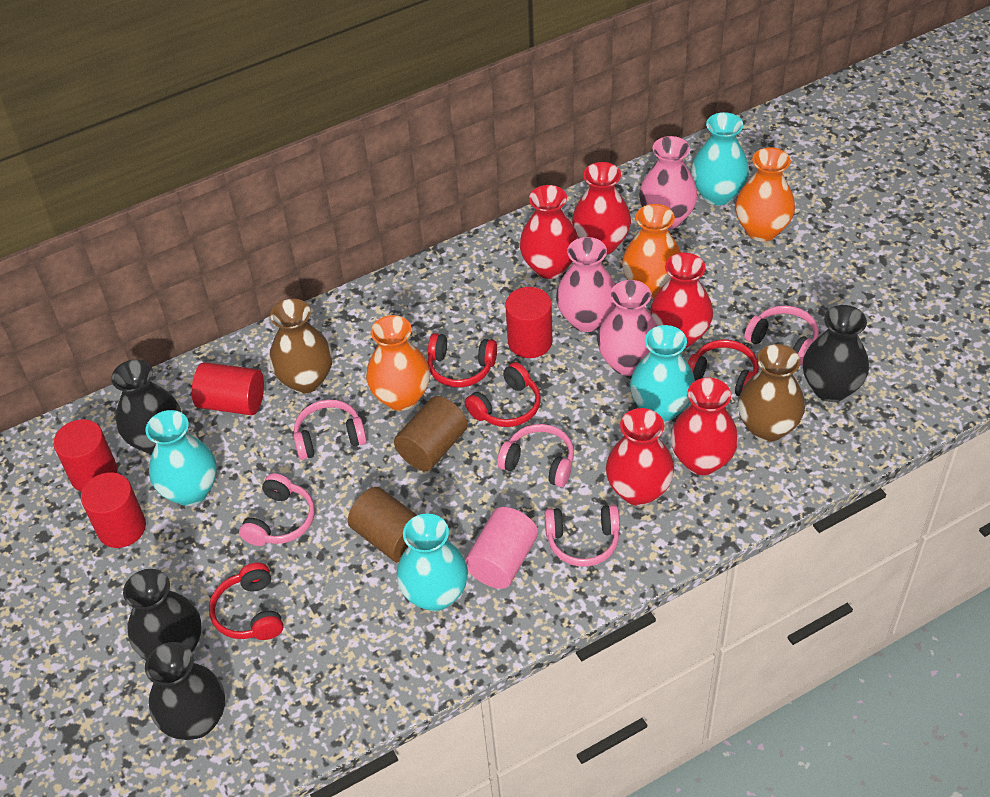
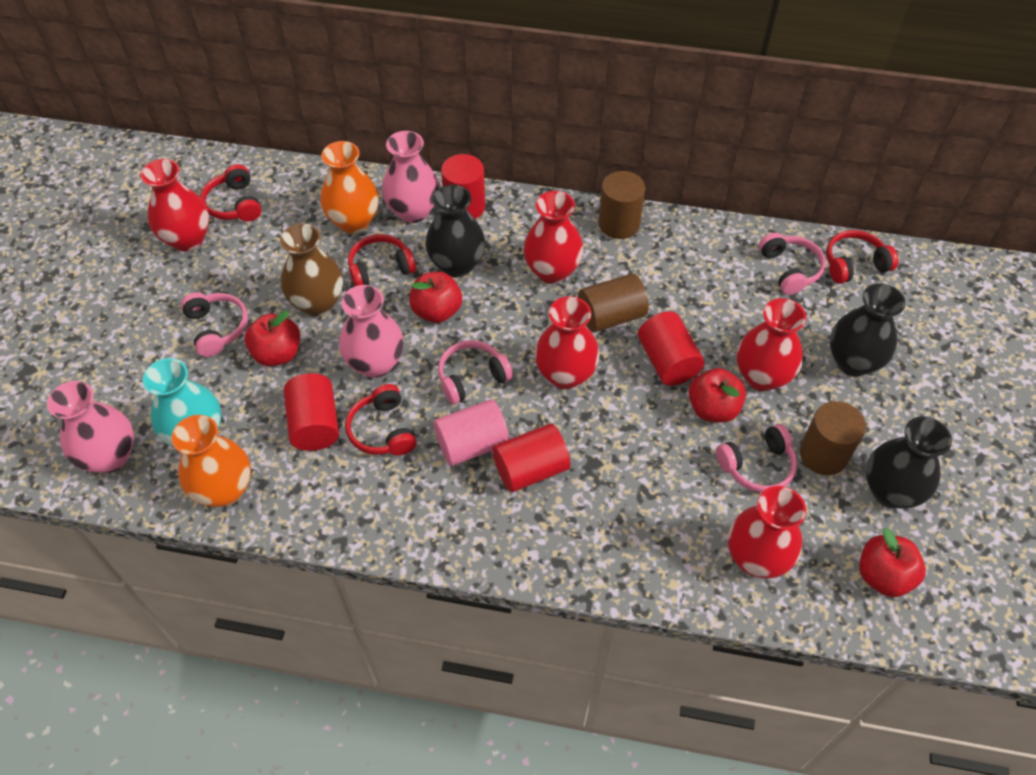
black vase: 4 -> 3
brown cylinder: 2 -> 3
brown vase: 2 -> 1
orange vase: 3 -> 2
pink headphones: 5 -> 4
red apple: 0 -> 4
turquoise vase: 4 -> 1

